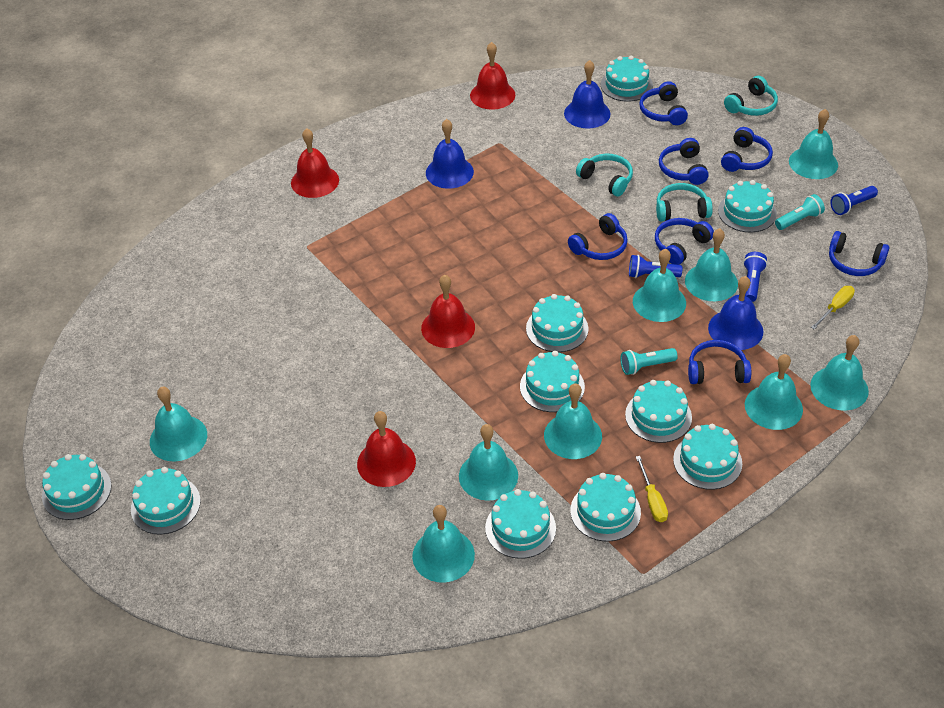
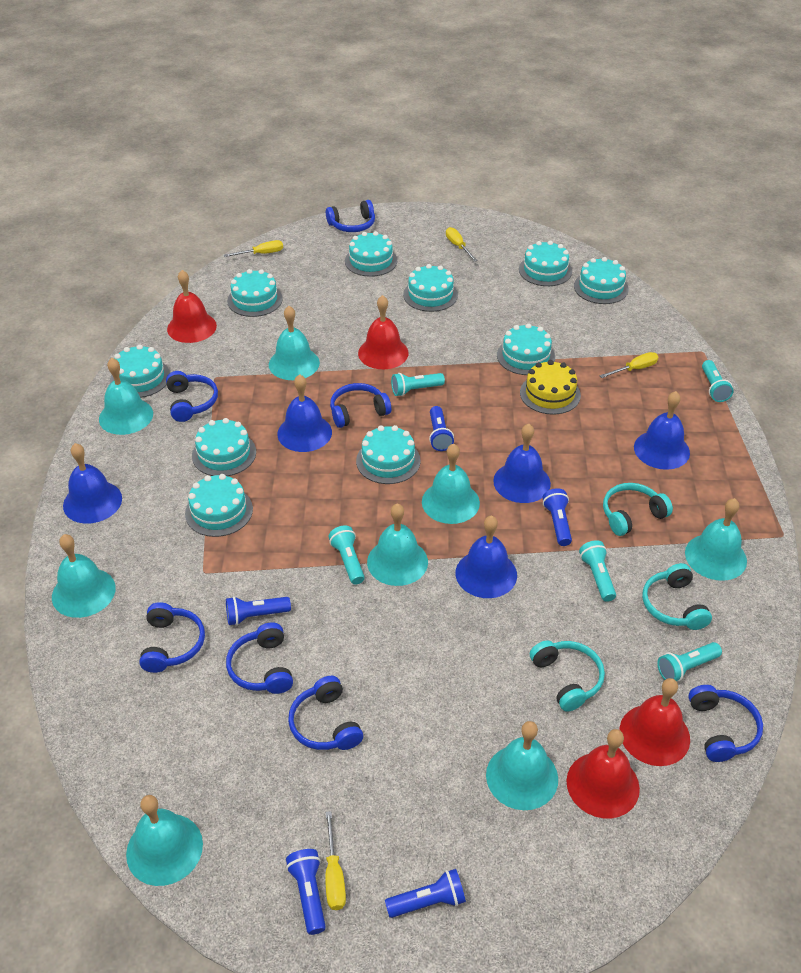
blue bell: 3 -> 5
blue flashlight: 3 -> 5
turquoise bell: 9 -> 8
turquoise flashlight: 2 -> 5
yellow cake: 0 -> 1
yellow screwdriver: 2 -> 4

